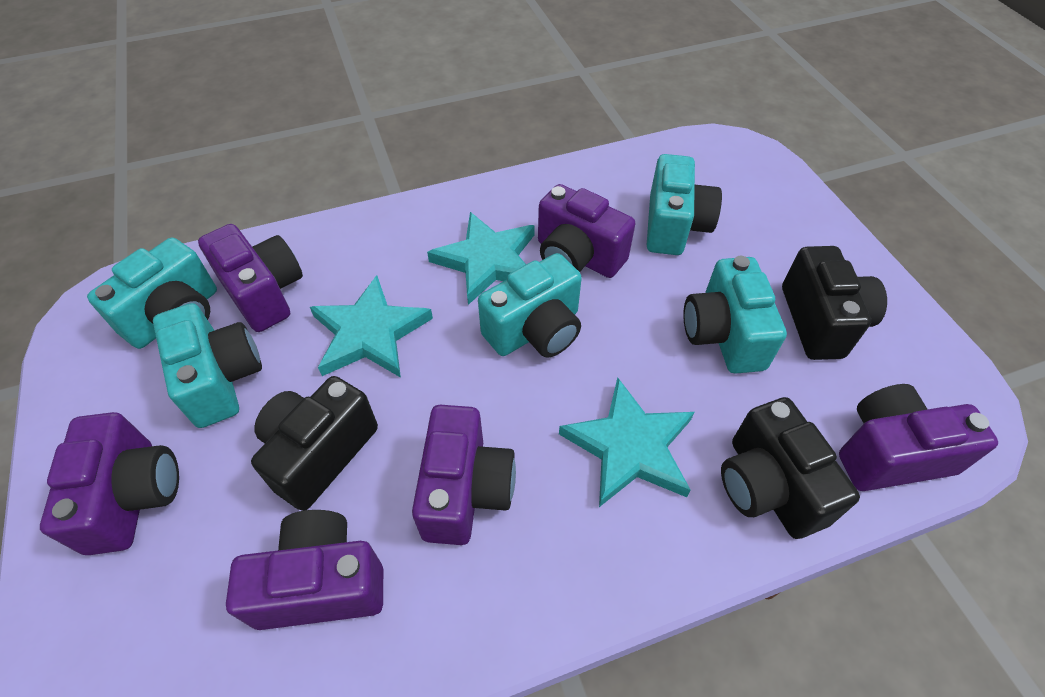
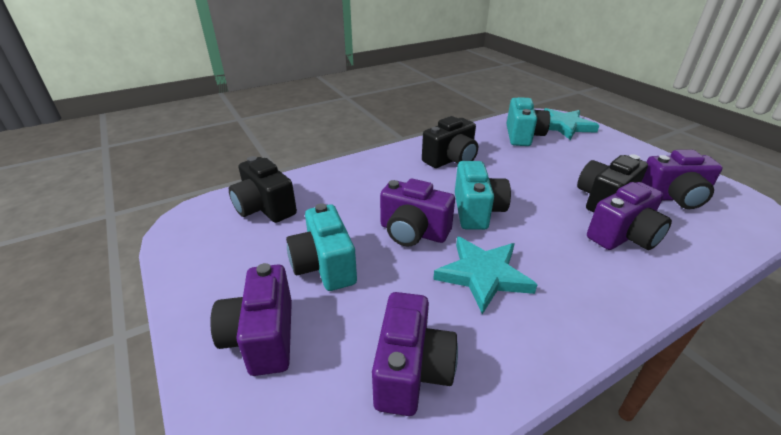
purple camera: 6 -> 5
turquoise camera: 5 -> 3
turquoise star: 3 -> 2

